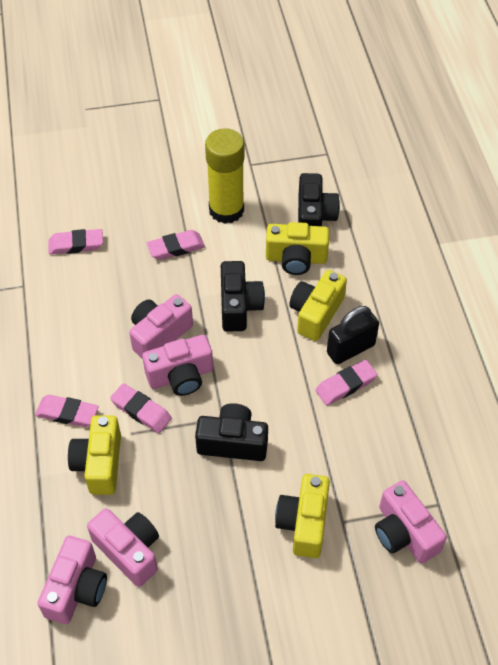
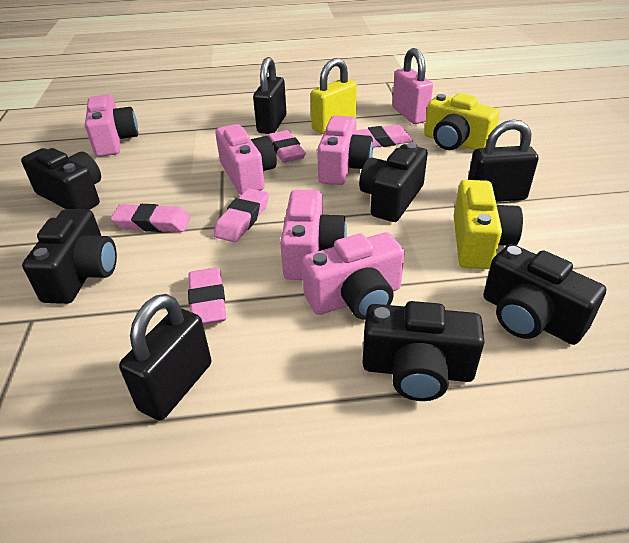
black camera: 3 -> 5
black padlock: 1 -> 3
pink padlock: 0 -> 1
yellow camera: 4 -> 2
yellow glue stick: 1 -> 0
yellow padlock: 0 -> 1

